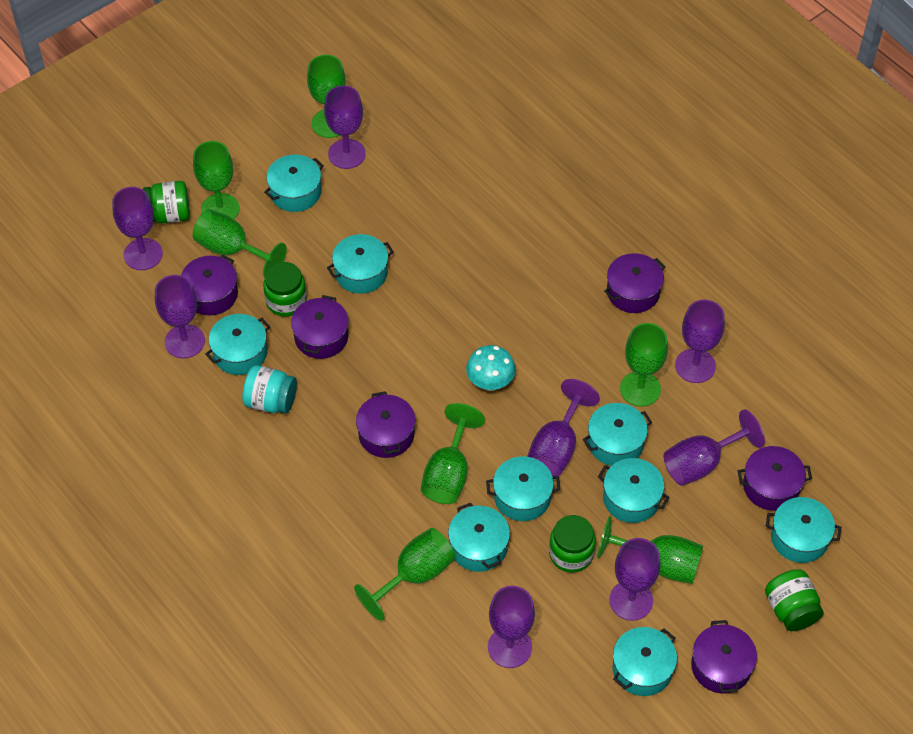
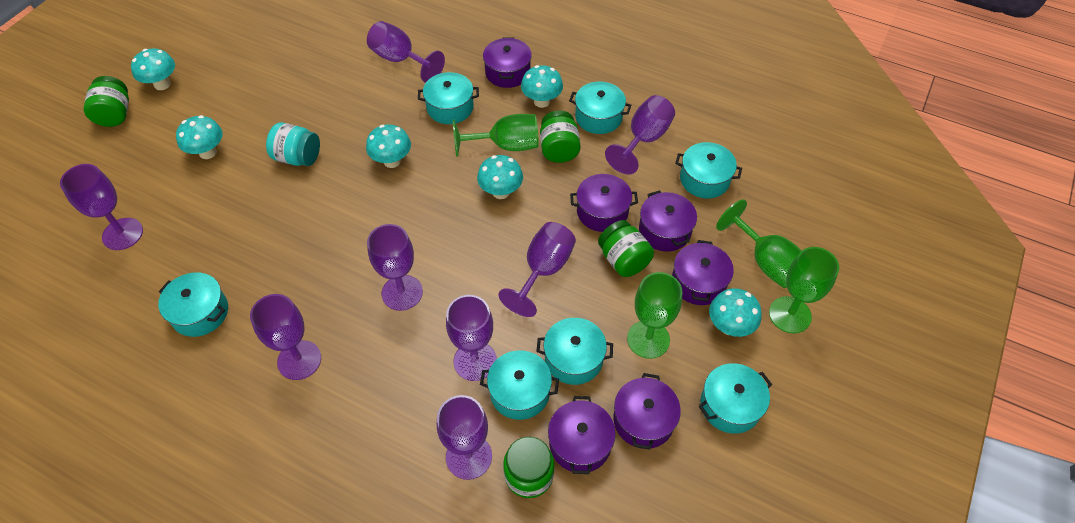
green goblet: 7 -> 4
turquoise mushroom: 1 -> 6
turquoise pot: 9 -> 7

